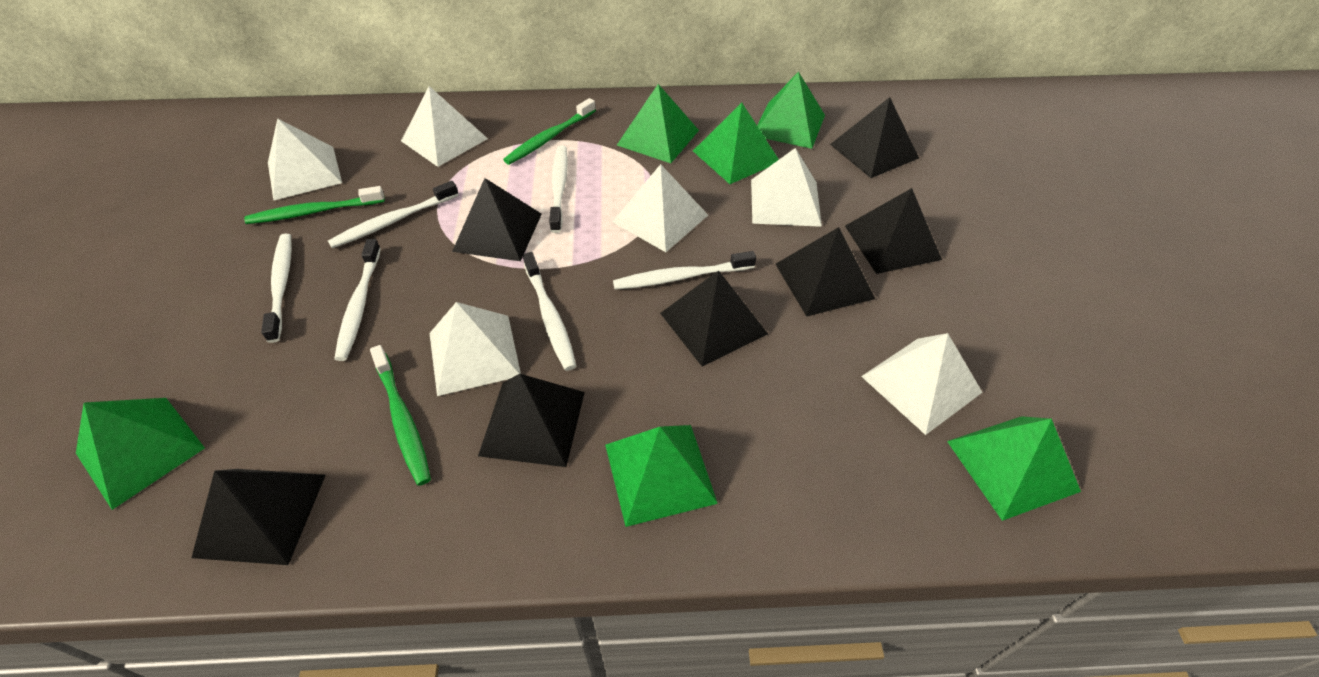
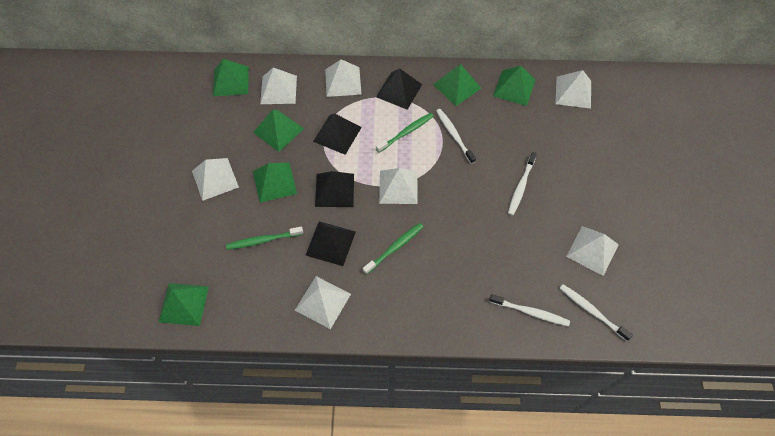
black pyramid: 7 -> 4
white pyramid: 6 -> 7
white toothbrush: 6 -> 4

